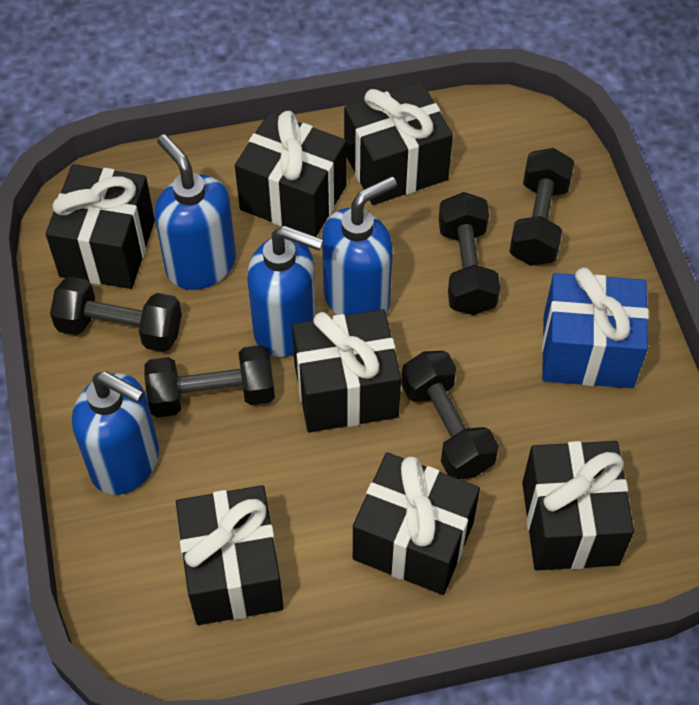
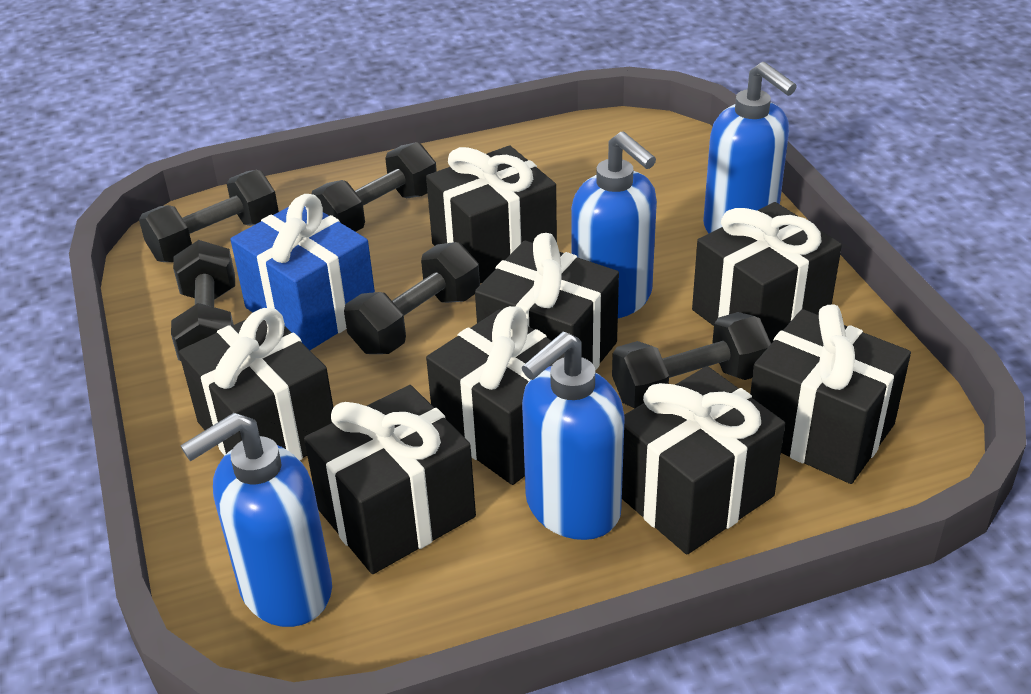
black gift: 7 -> 8

